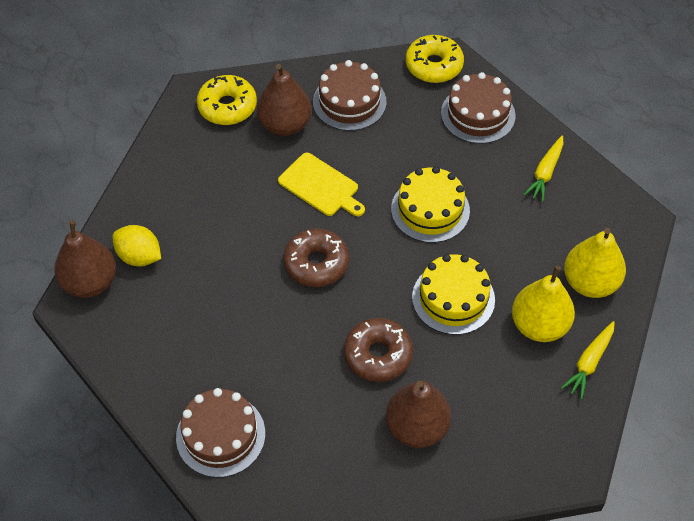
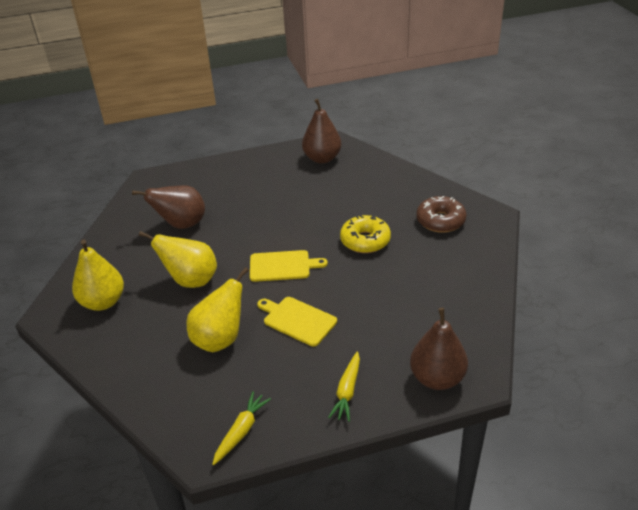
brown cake: 3 -> 0
brown donut: 2 -> 1
yellow cake: 2 -> 0
yellow cutting board: 1 -> 2
yellow donut: 2 -> 1
yellow lemon: 1 -> 0
yellow pear: 2 -> 3

